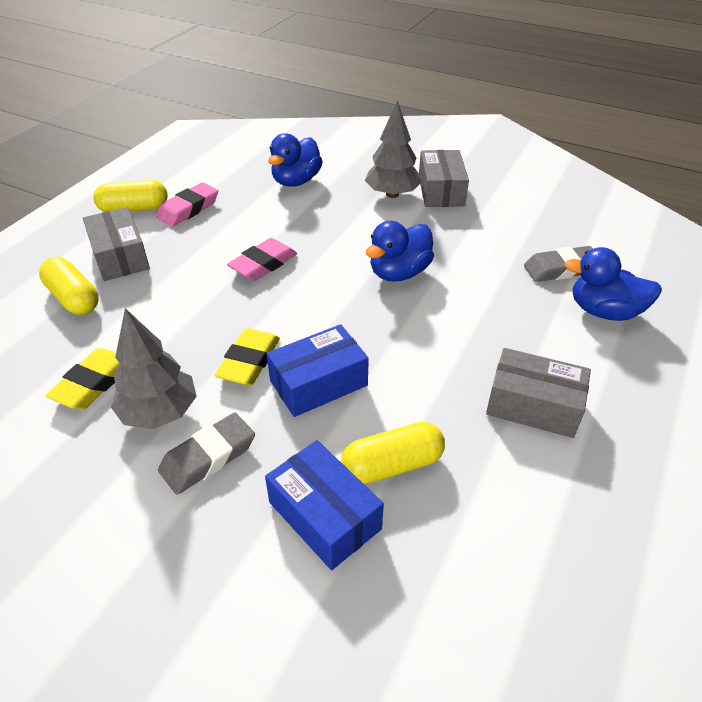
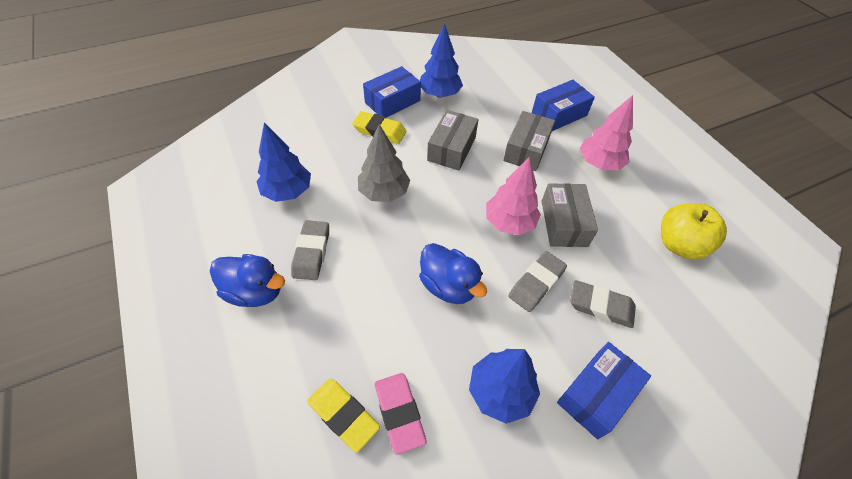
blue box: 2 -> 3
blue duck: 3 -> 2
blue tree: 0 -> 3
grey eraser: 2 -> 3
grey tree: 2 -> 1
pink eraser: 2 -> 1
pink tree: 0 -> 2
yellow apple: 0 -> 1
yellow capsule: 3 -> 0

